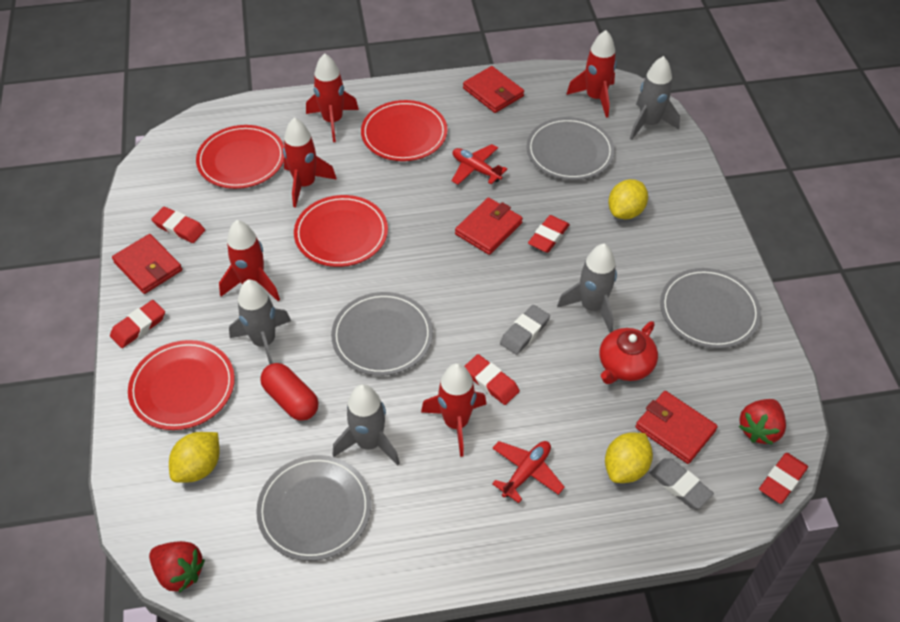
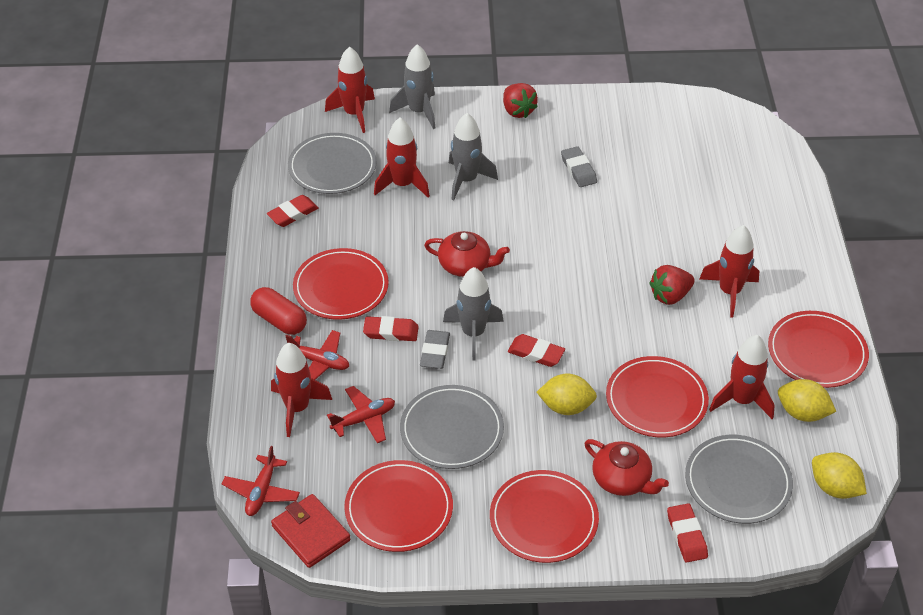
grey plate: 4 -> 3
grey rocket: 4 -> 3
red eraser: 5 -> 4
red plane: 2 -> 3
red plate: 4 -> 5
red teapot: 1 -> 2
red wallet: 4 -> 1

